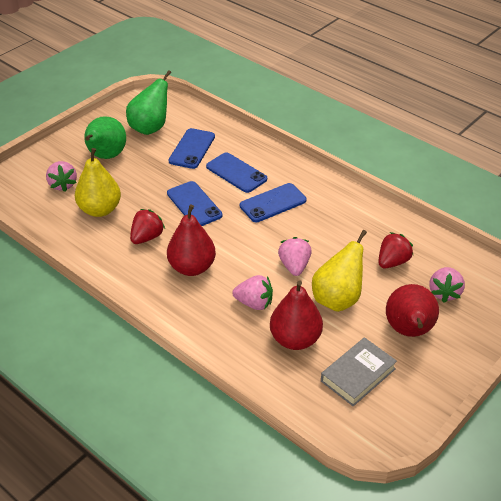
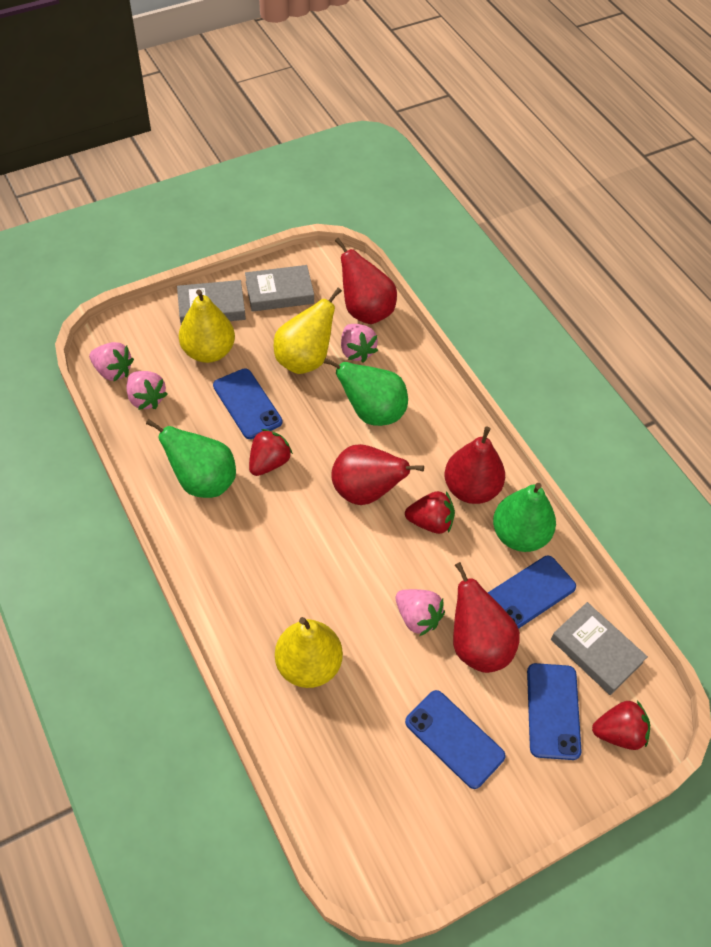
green pear: 2 -> 3
grey book: 1 -> 3
red pear: 3 -> 4
red strawberry: 2 -> 3
yellow pear: 2 -> 3

